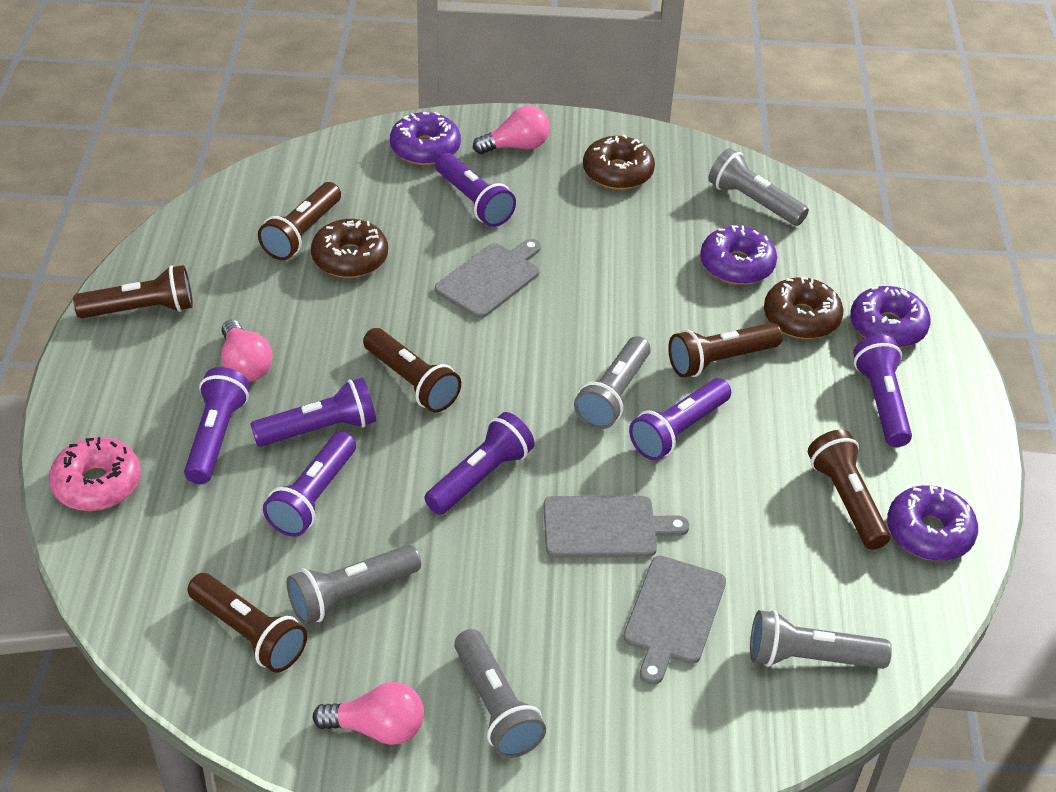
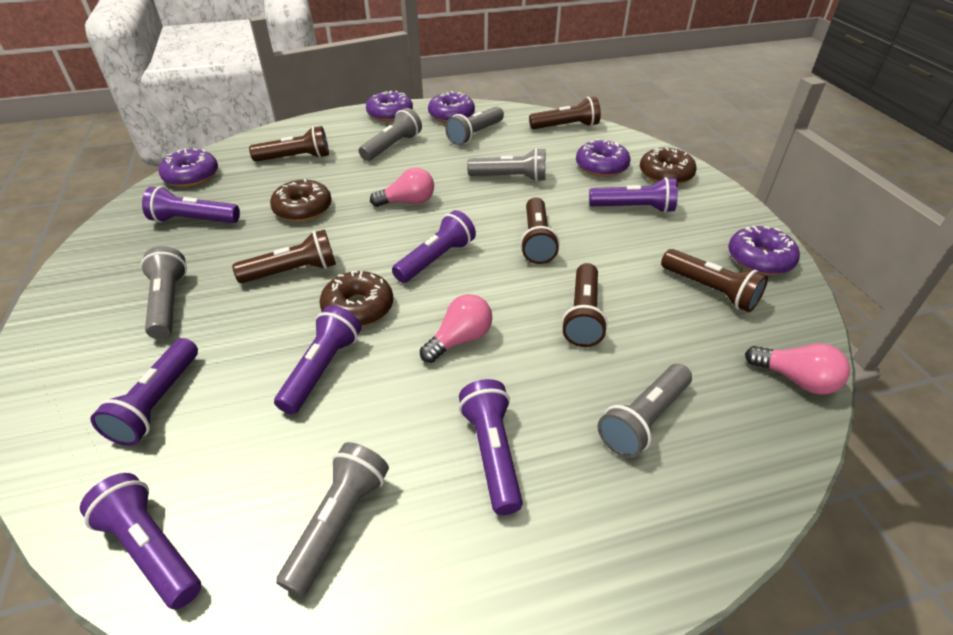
grey cutting board: 3 -> 0
grey flashlight: 5 -> 6
pink donut: 1 -> 0
purple donut: 4 -> 5

